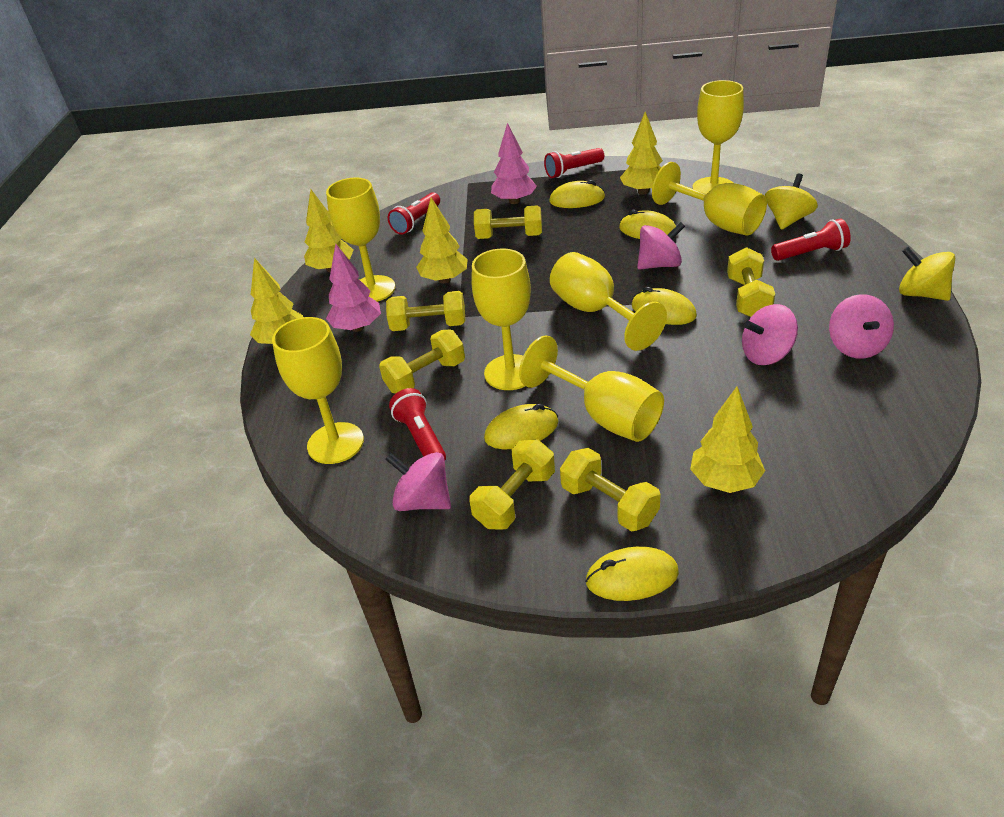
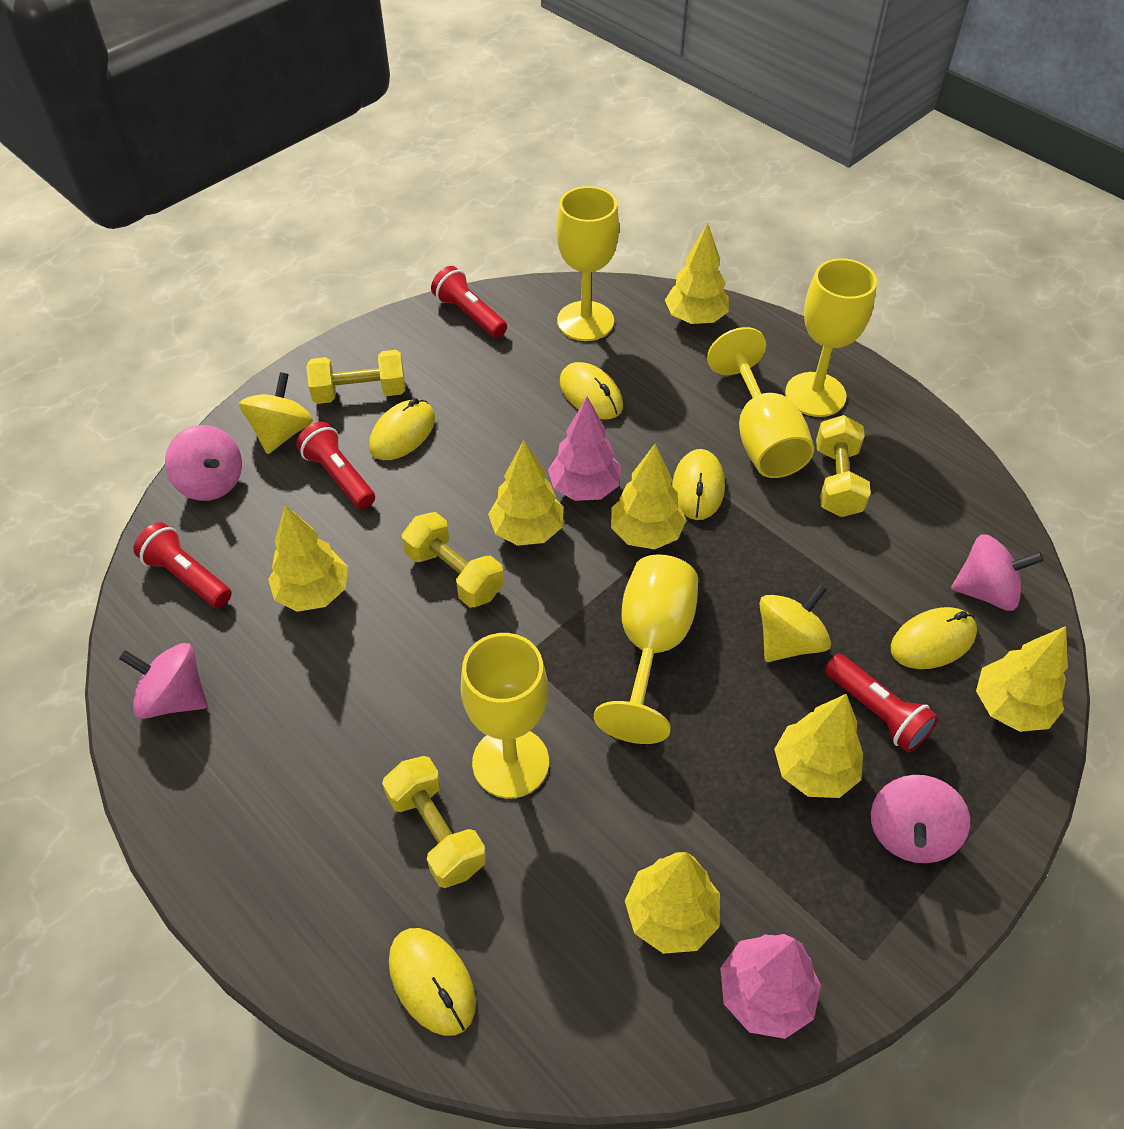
yellow dumbbell: 6 -> 4
yellow goblet: 7 -> 5
yellow tree: 5 -> 7

